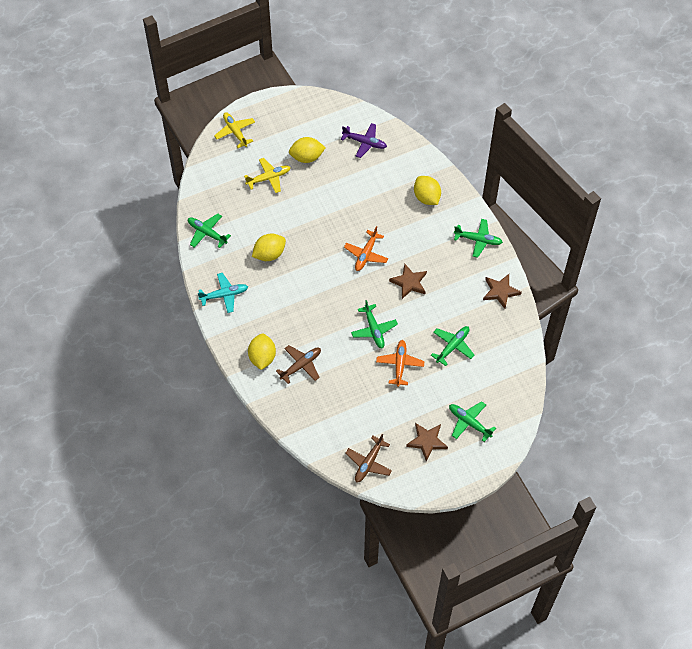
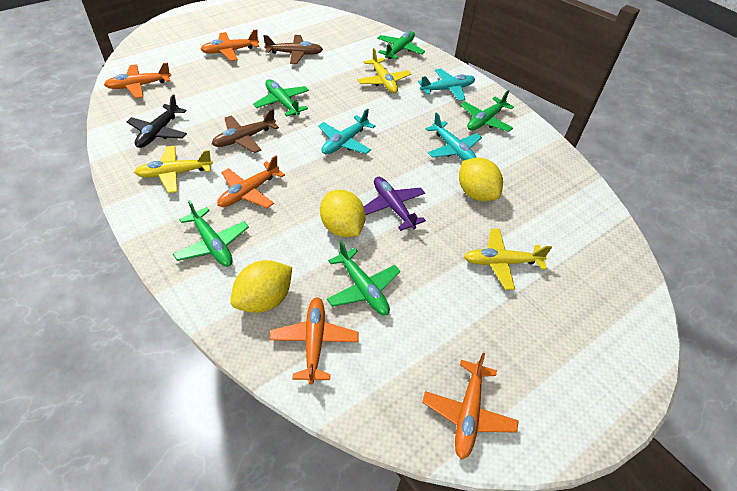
black plane: 0 -> 1
brown star: 3 -> 0
orange plane: 2 -> 5
turquoise plane: 1 -> 3
yellow lemon: 4 -> 3
yellow plane: 2 -> 3

